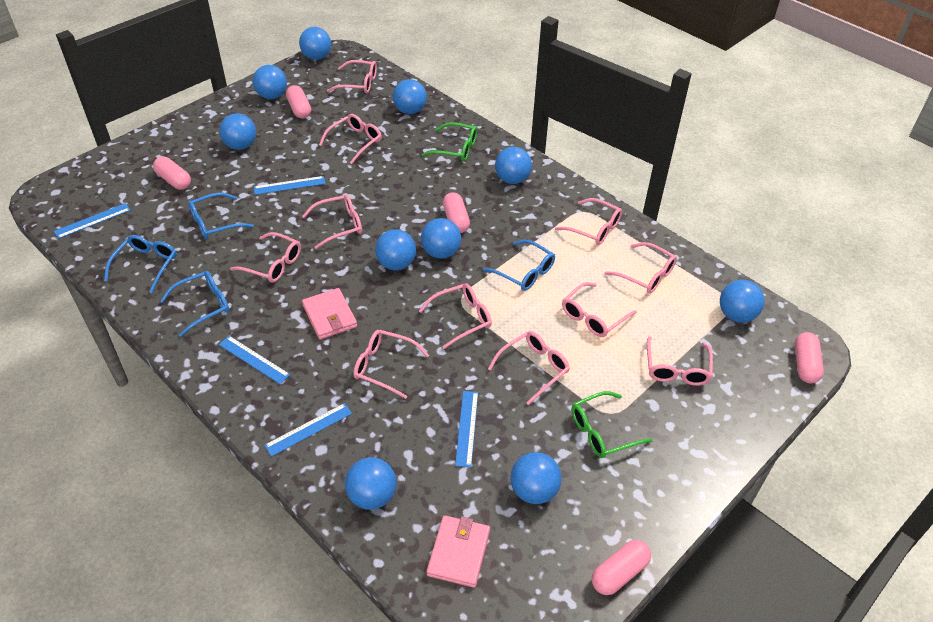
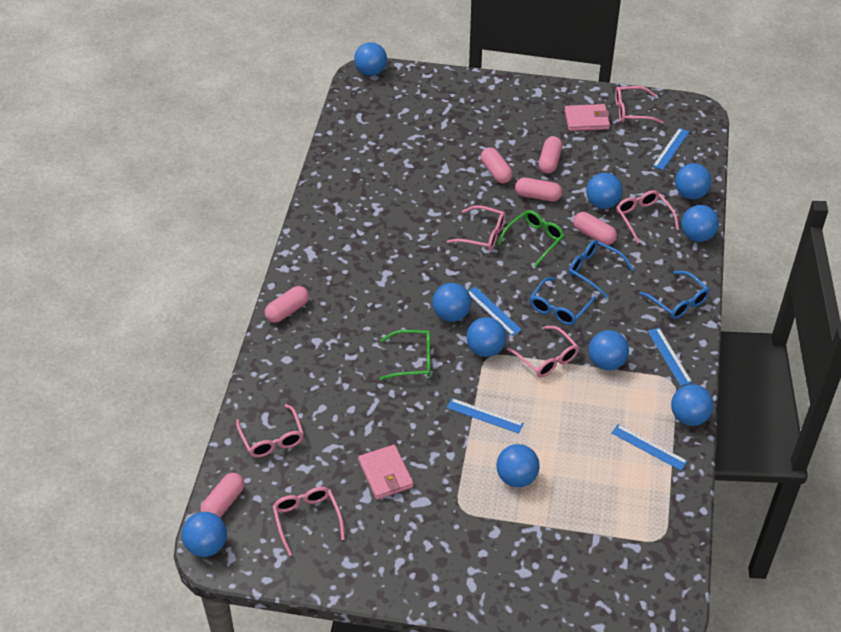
blue glasses: 4 -> 3
pink capsule: 5 -> 6
pink glasses: 11 -> 6

